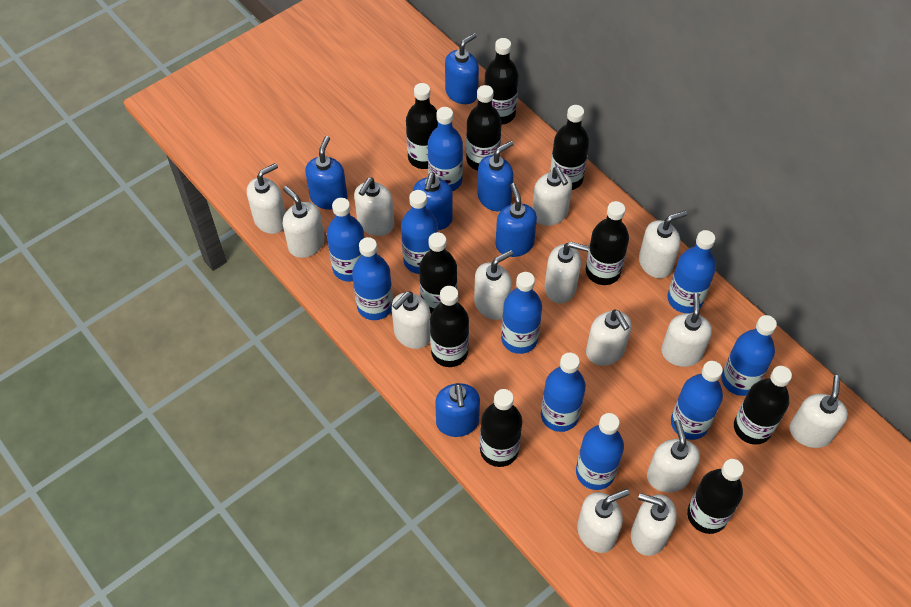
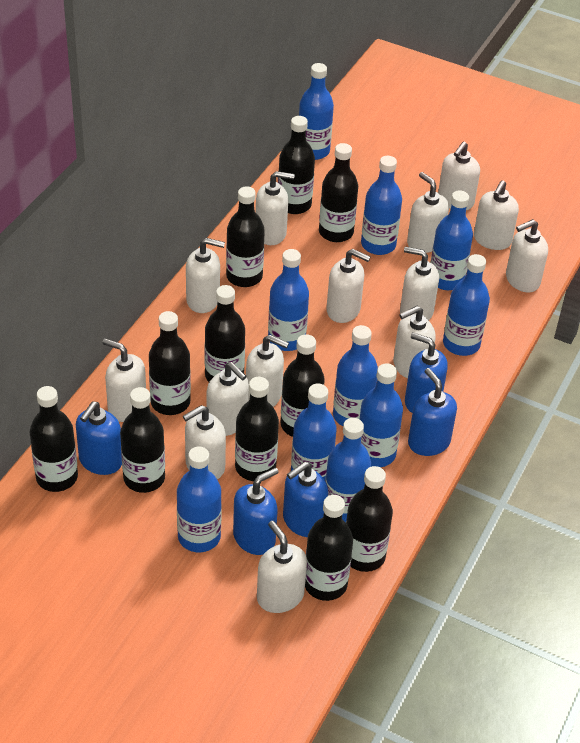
black bottle: 10 -> 11
blue soap dispenser: 6 -> 5

